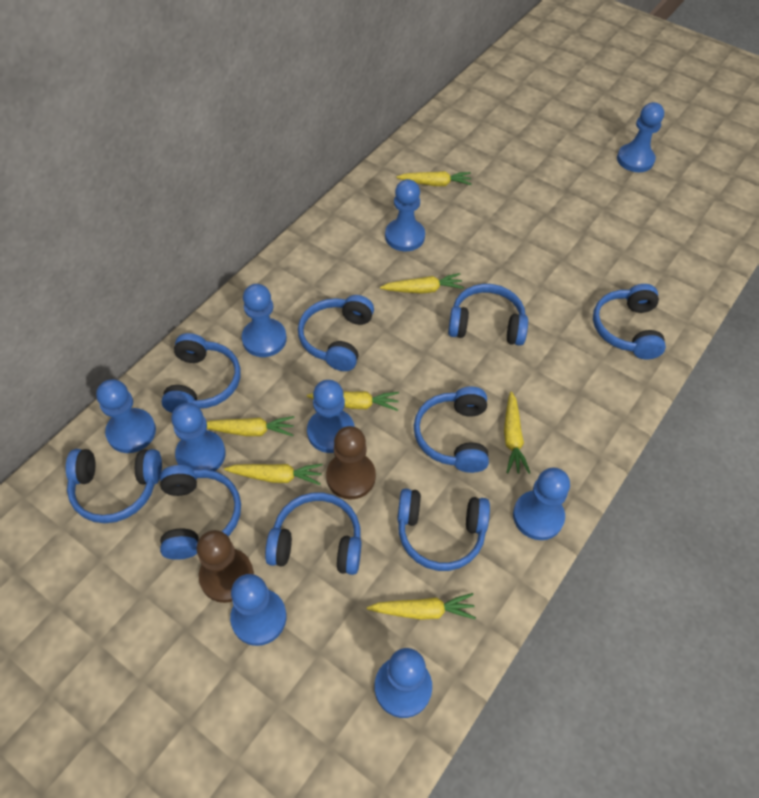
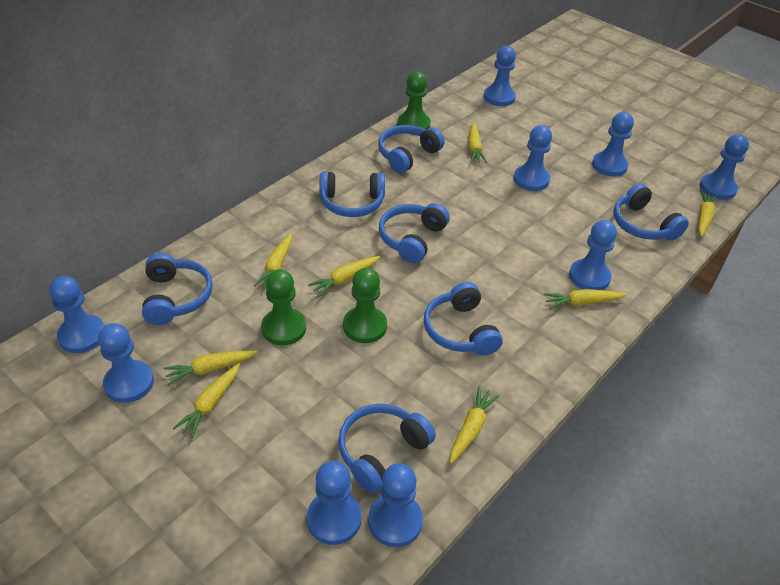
blue headphones: 9 -> 7
brown pawn: 2 -> 0
green pawn: 0 -> 3
yellow carrot: 7 -> 8

